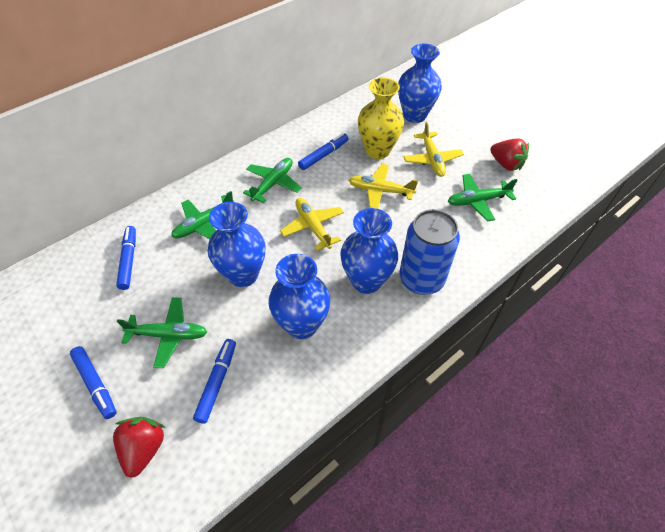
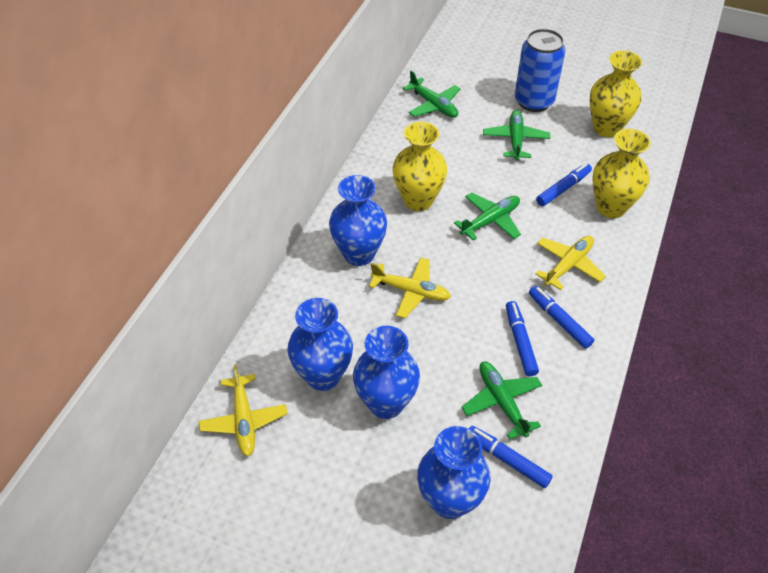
red strawberry: 2 -> 0
yellow vase: 1 -> 3

